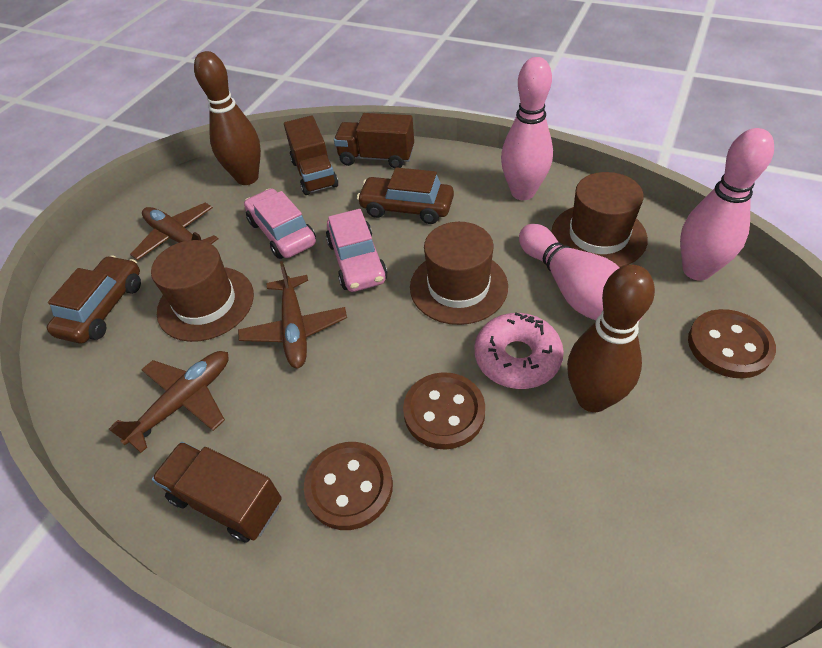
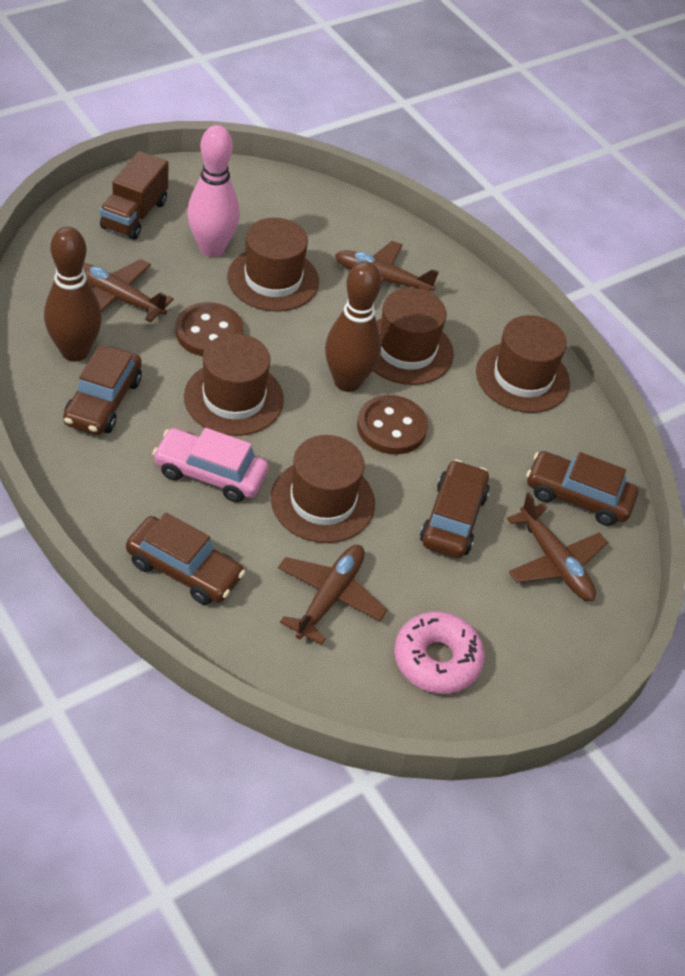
brown button: 3 -> 2
brown car: 2 -> 4
brown hat: 3 -> 5
brown plane: 3 -> 4
brown truck: 3 -> 1
pink bowling pin: 3 -> 1
pink car: 2 -> 1

